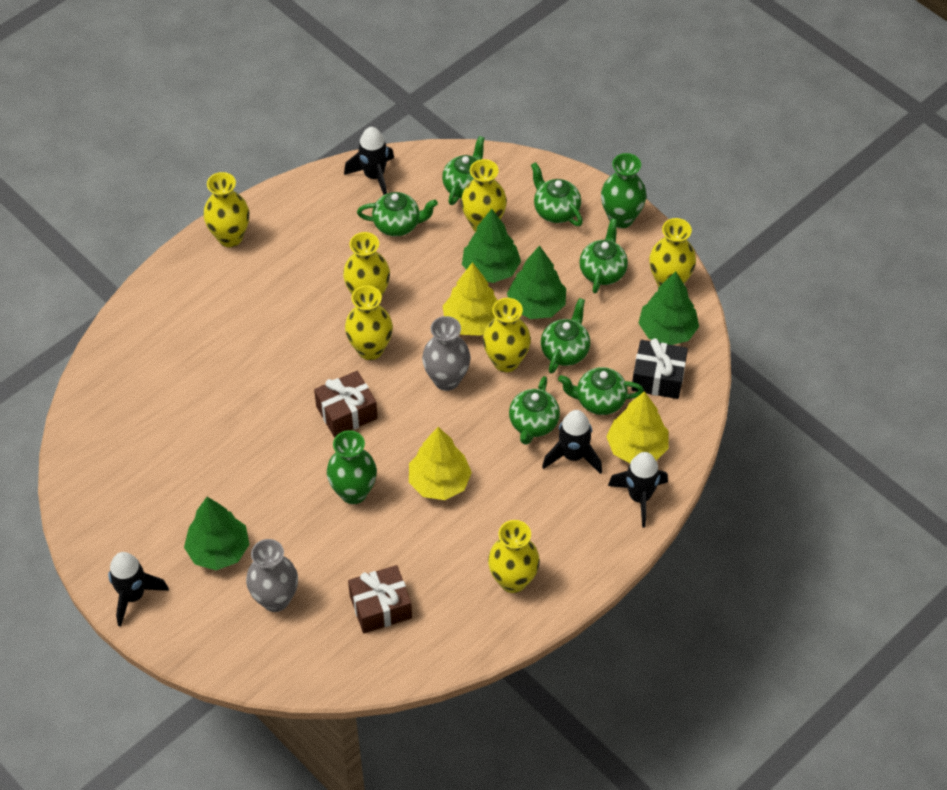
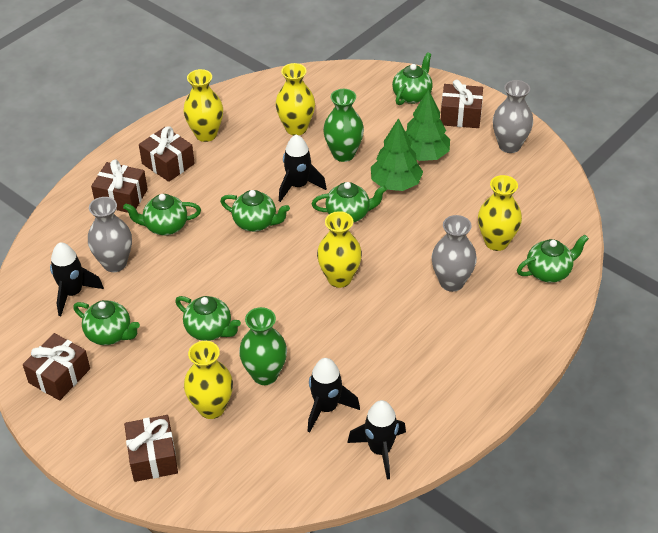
black gift: 1 -> 0
brown gift: 2 -> 5
green tree: 4 -> 2
grey vase: 2 -> 3
yellow tree: 3 -> 0
yellow vase: 7 -> 5

